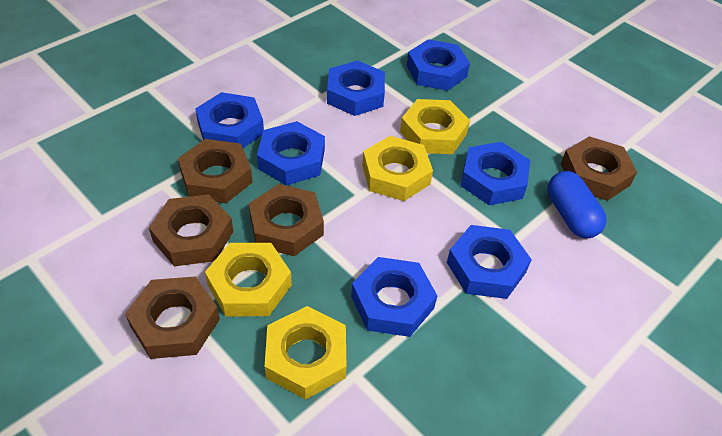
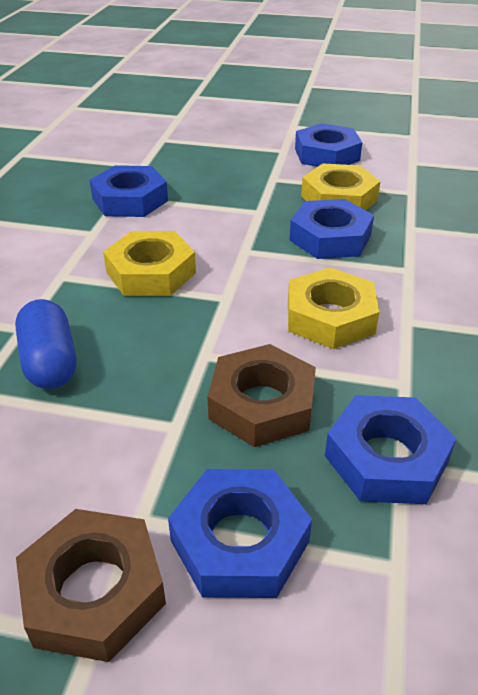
blue nut: 7 -> 5
brown nut: 5 -> 2
yellow nut: 4 -> 3

